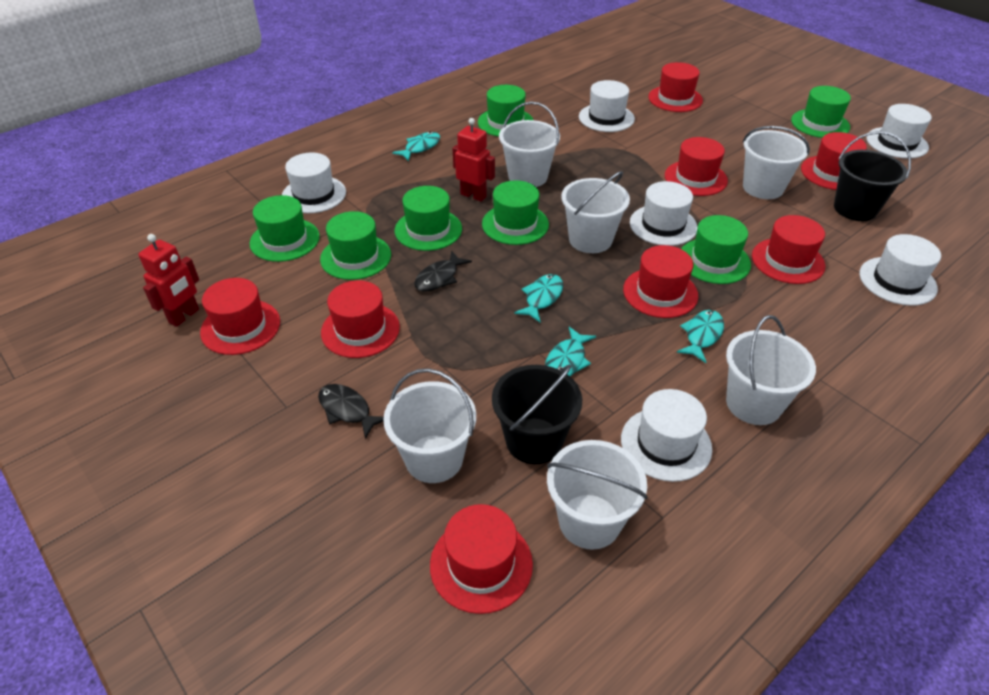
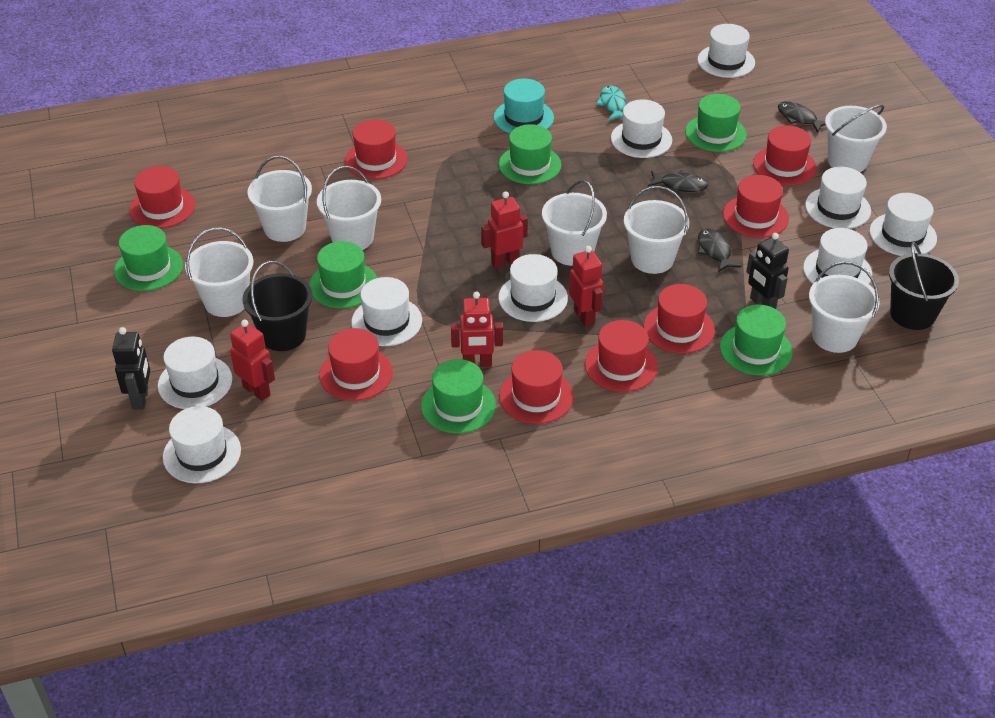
black fish: 2 -> 3
black robot: 0 -> 2
green hat: 7 -> 6
red robot: 2 -> 4
turquoise fish: 4 -> 1
turquoise hat: 0 -> 1
white bucket: 6 -> 7
white hat: 6 -> 9

